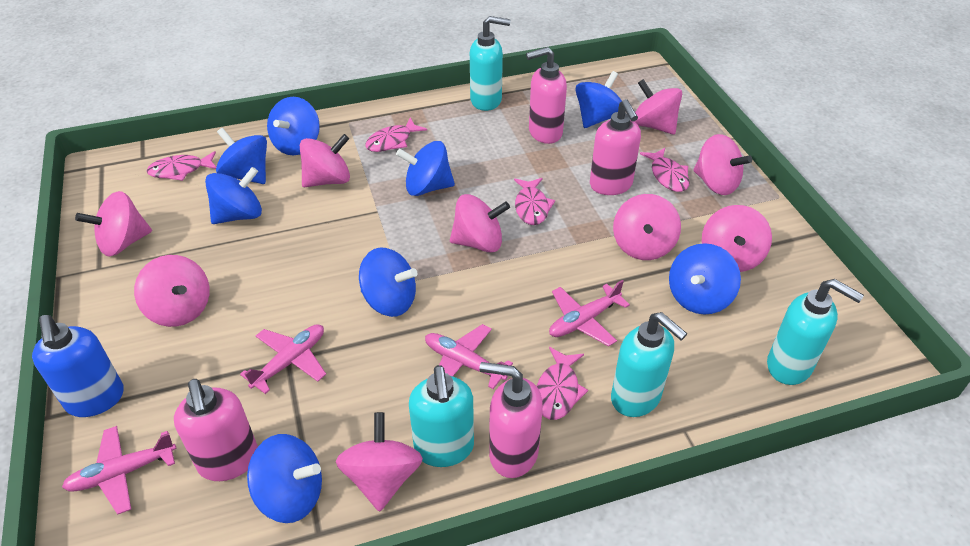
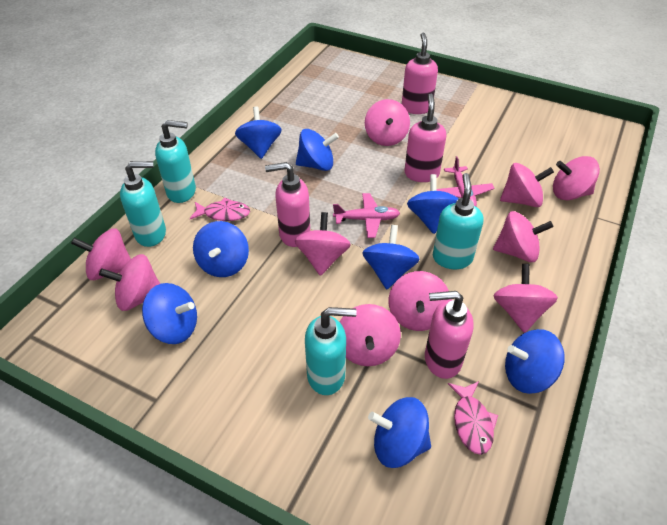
blue soap dispenser: 1 -> 0
pink fish: 5 -> 2
pink plane: 4 -> 2
pink spinning top: 9 -> 10

